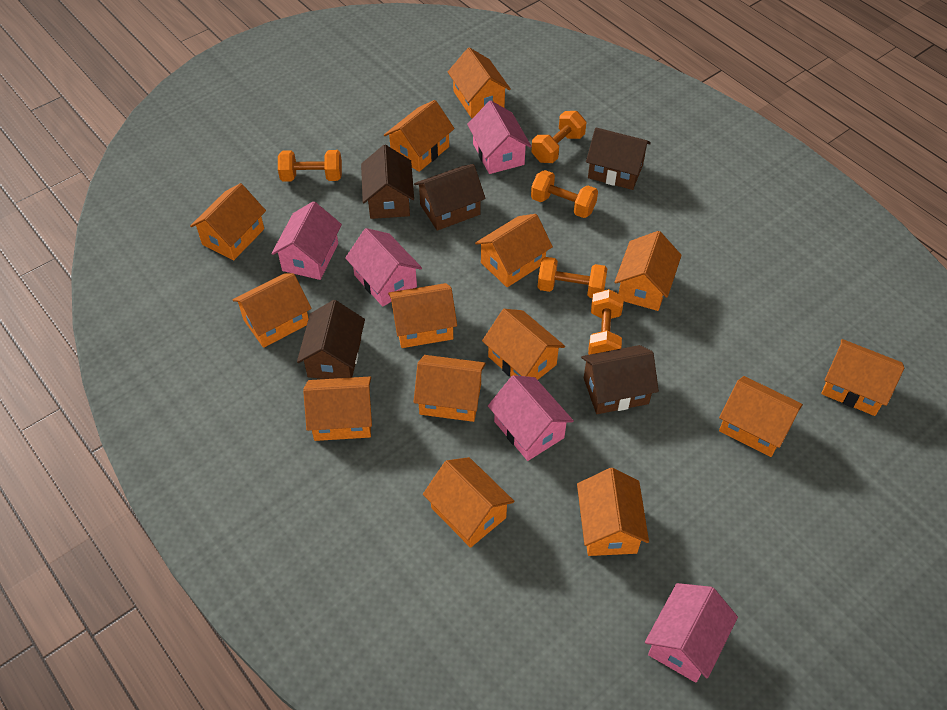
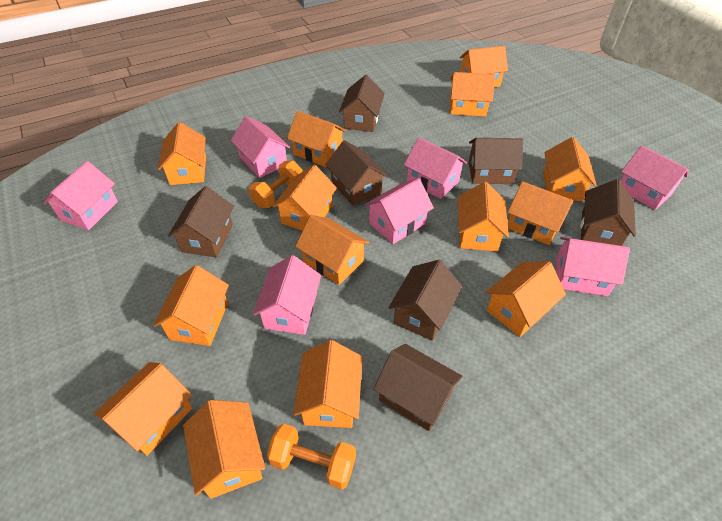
brown house: 5 -> 7
orange dumbbell: 5 -> 2
pink house: 5 -> 7

